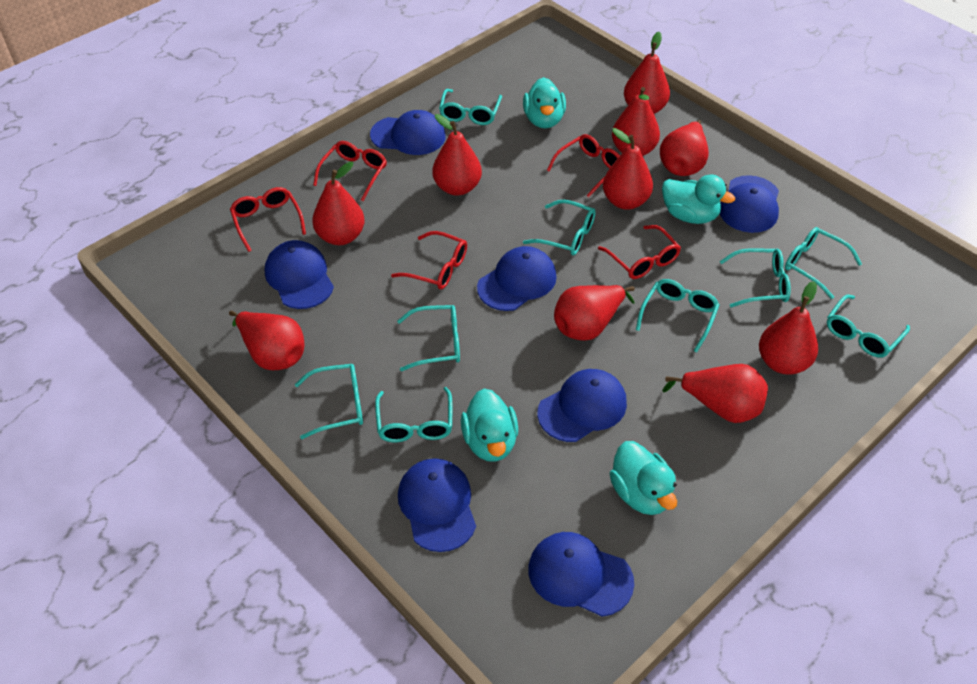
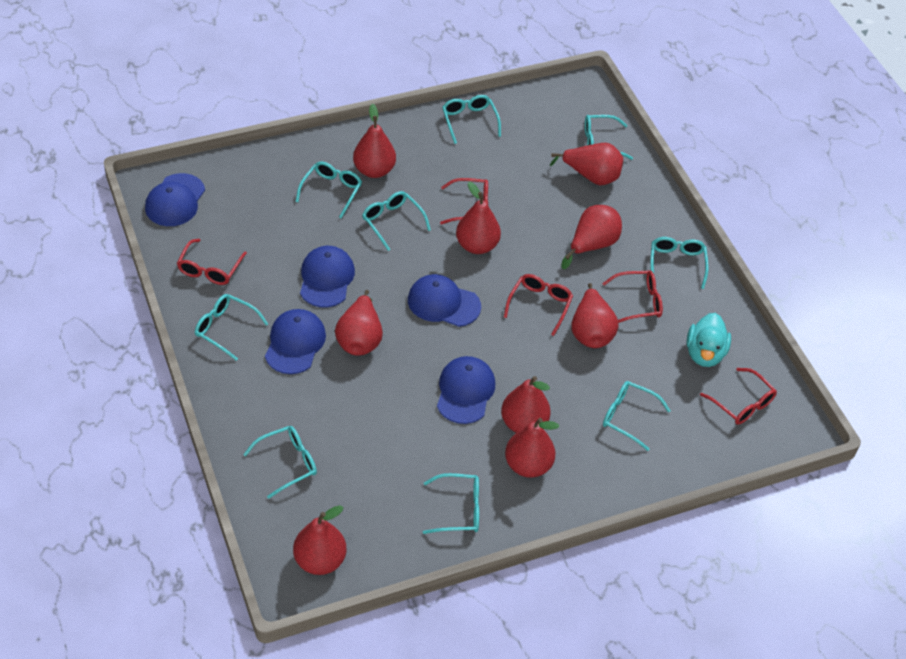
blue cap: 7 -> 5
red pear: 10 -> 9
turquoise duck: 4 -> 1

